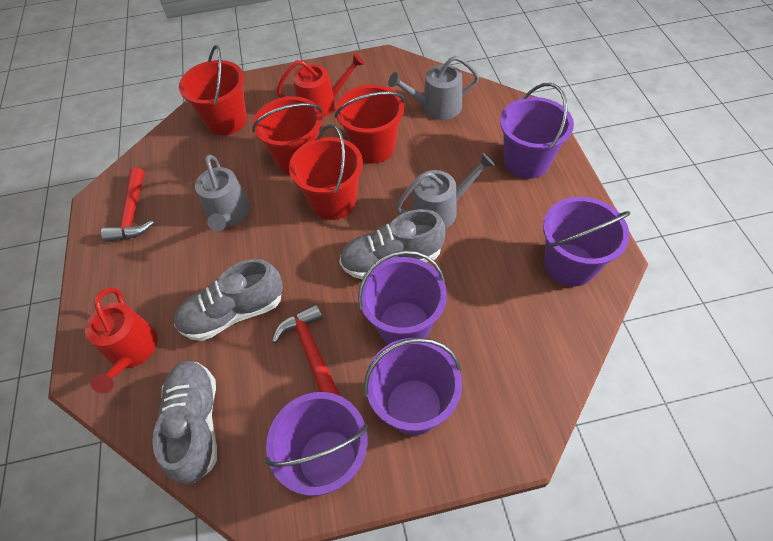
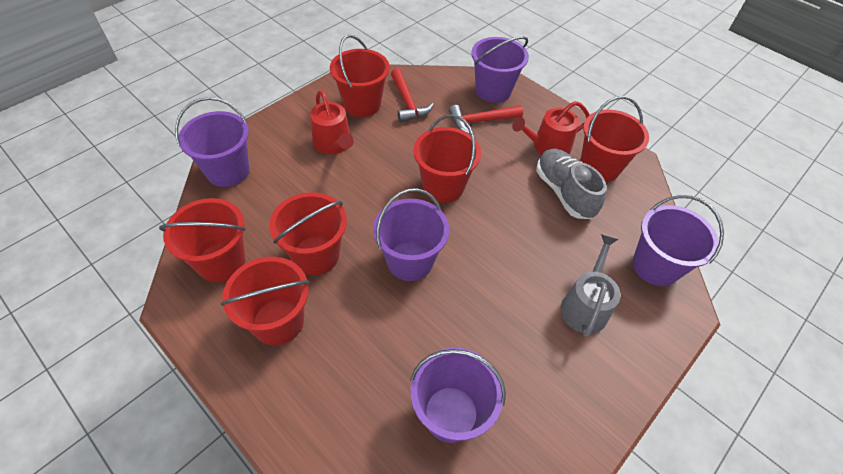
grey shoe: 3 -> 1
grey watering can: 3 -> 1
red bucket: 4 -> 6

